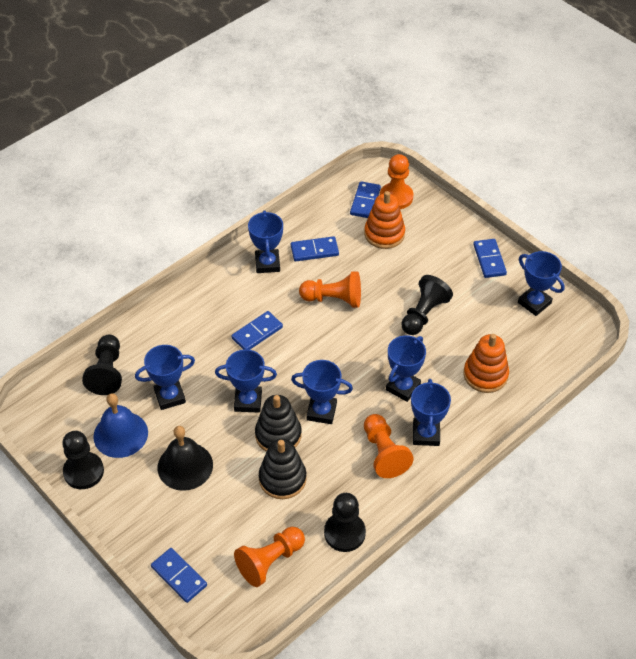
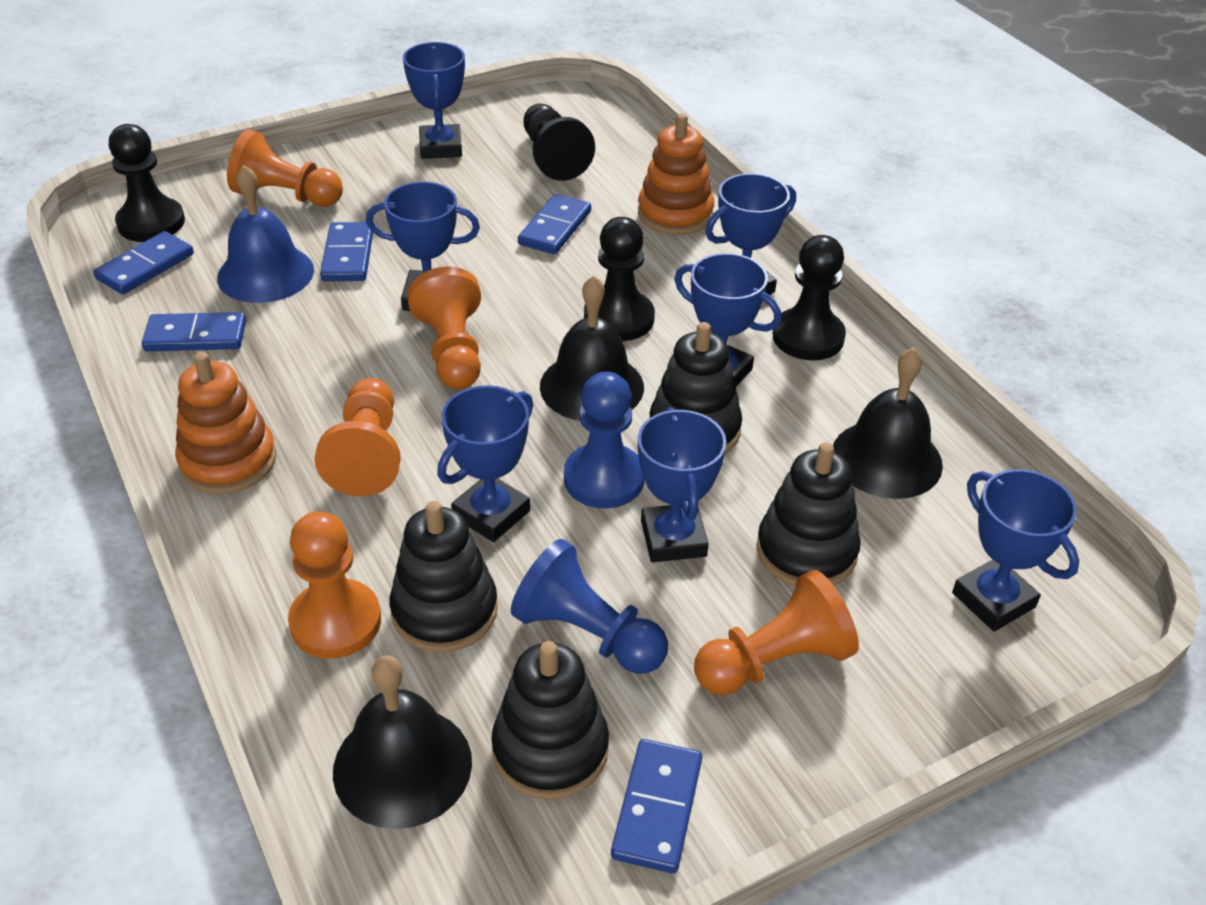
black bell: 1 -> 3
black stacking toy: 2 -> 4
blue pawn: 0 -> 2
orange pawn: 4 -> 5

